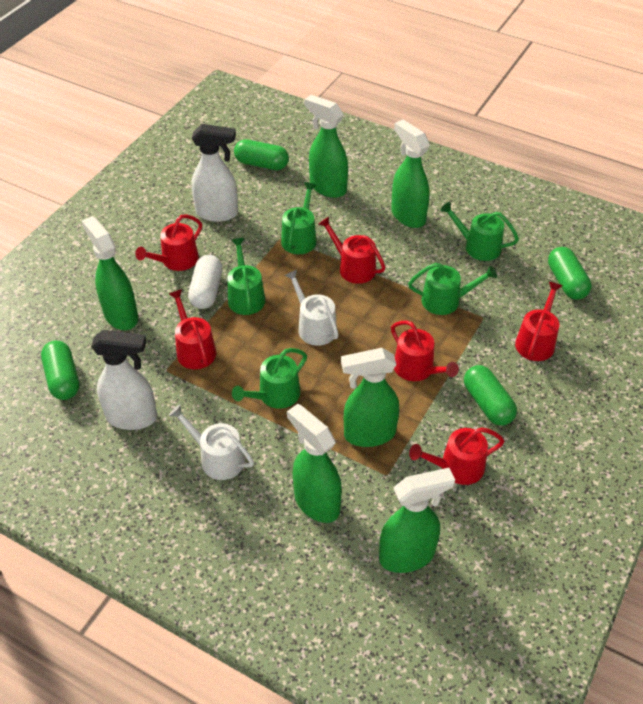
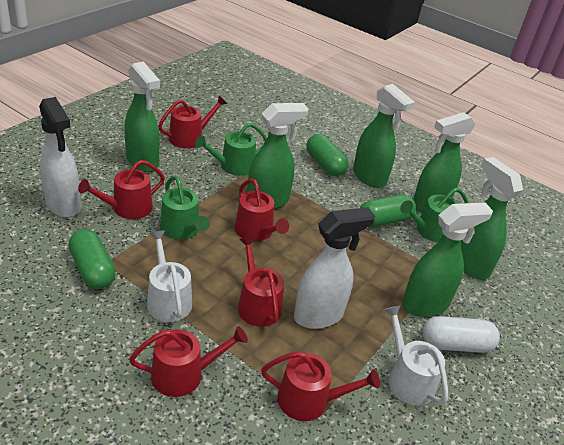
green capsule: 4 -> 3
green watering can: 5 -> 3

